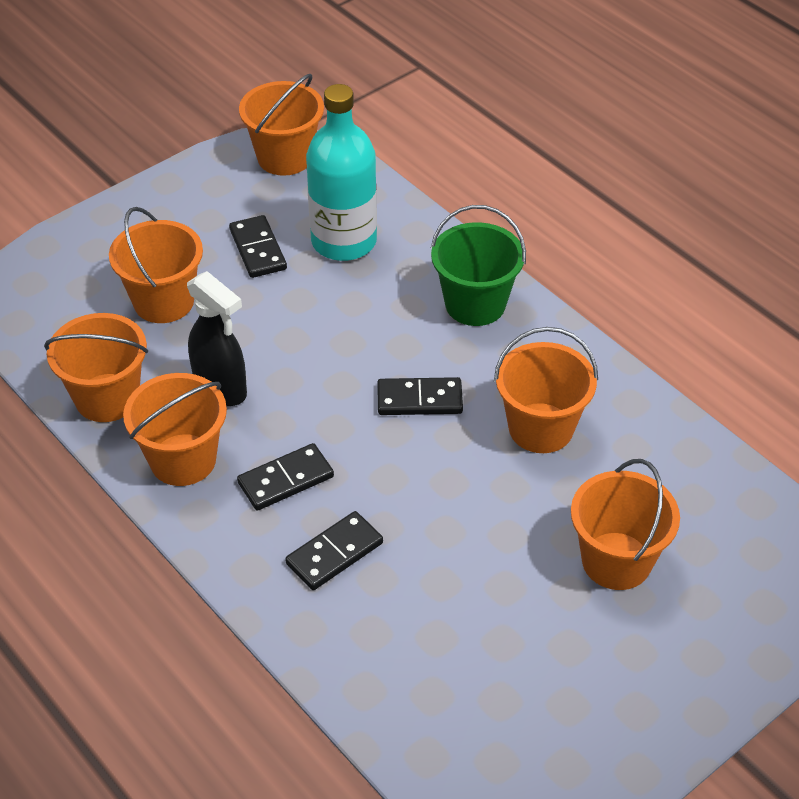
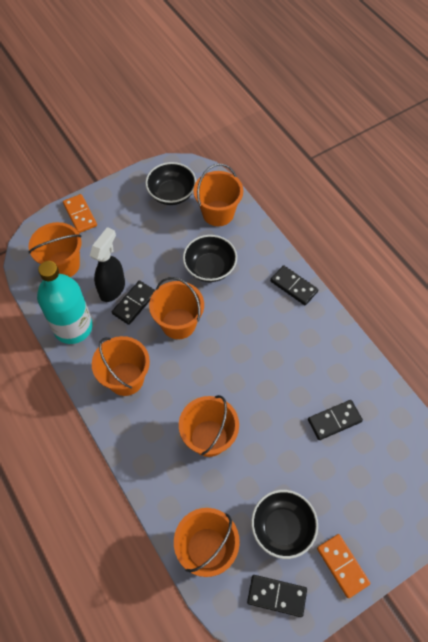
black bowl: 0 -> 3
green bucket: 1 -> 0
orange domino: 0 -> 2

